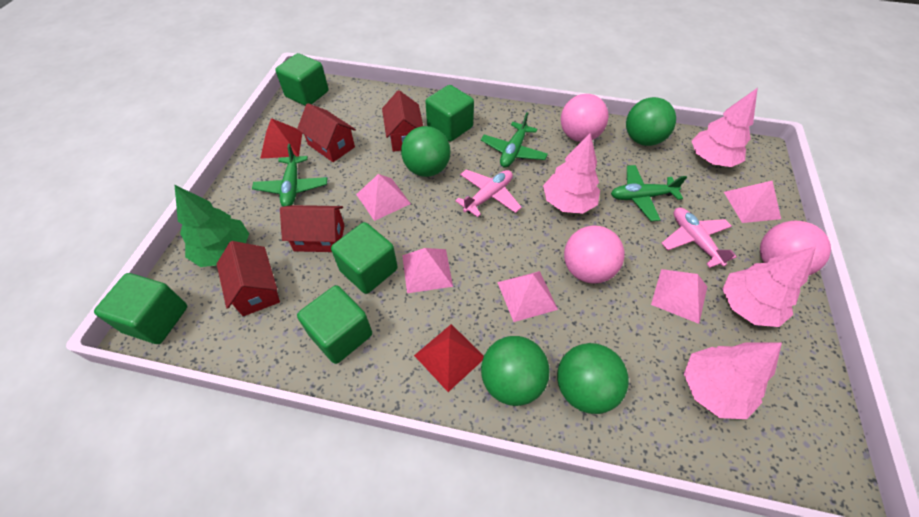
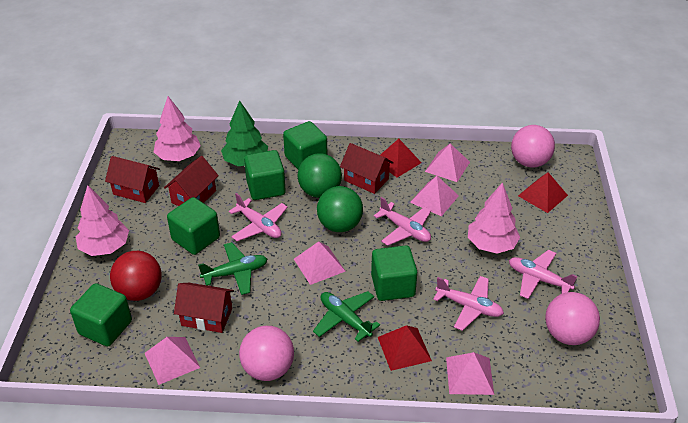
green ball: 4 -> 2
green plane: 3 -> 2
pink plane: 2 -> 4
pink tree: 4 -> 3
red ball: 0 -> 1
red pyramid: 2 -> 3

